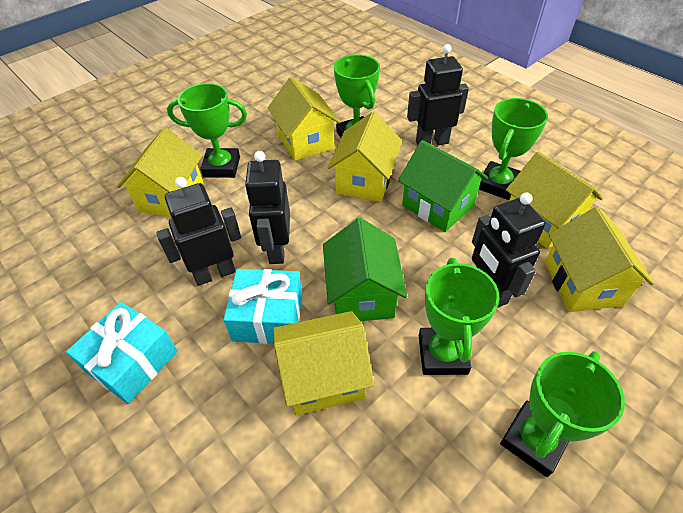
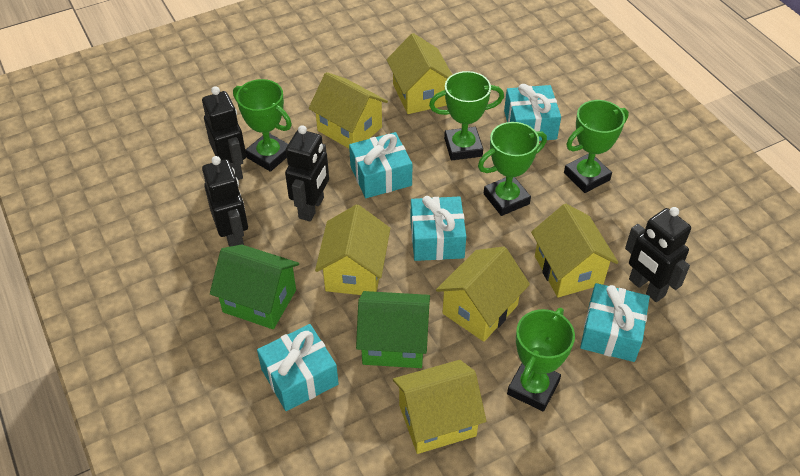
turquoise gift: 2 -> 5

